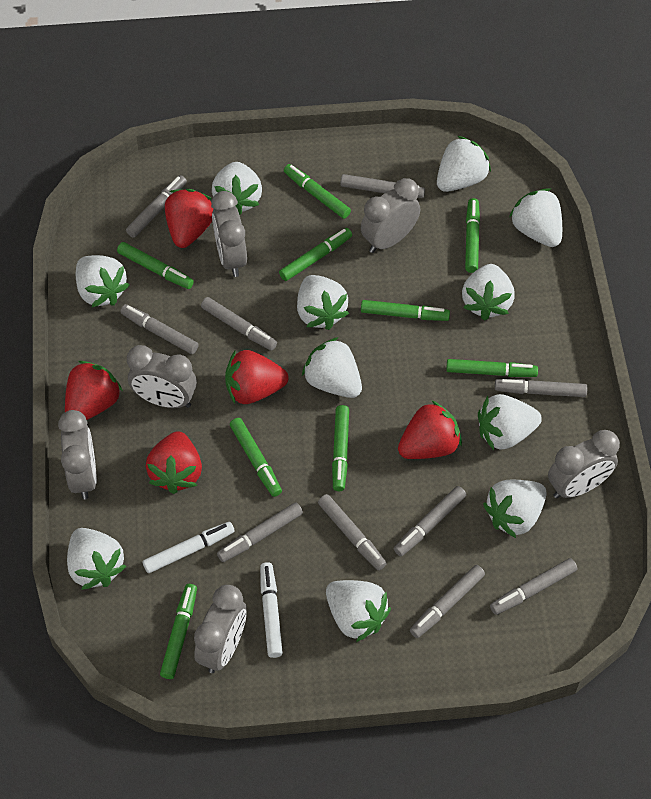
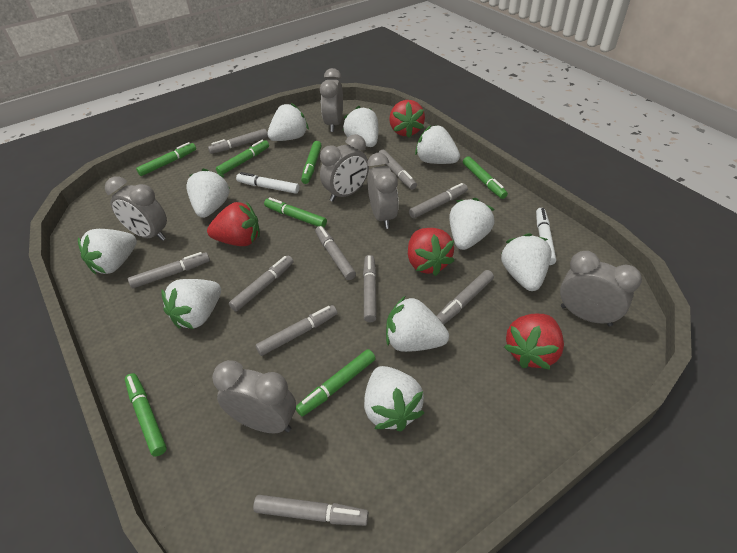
green marker: 9 -> 7
red strawberry: 5 -> 4
white strawberry: 11 -> 10

